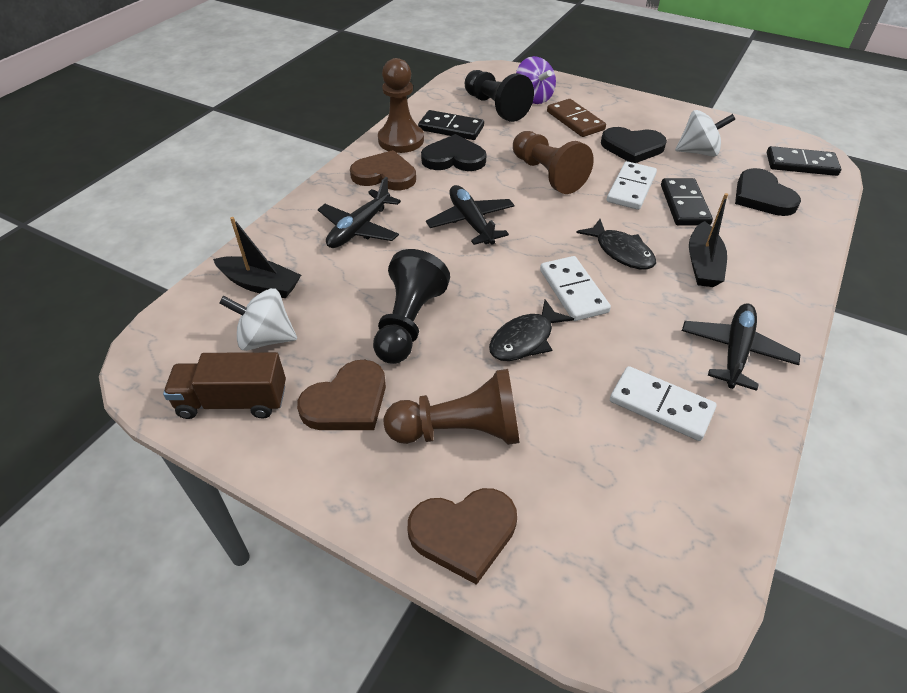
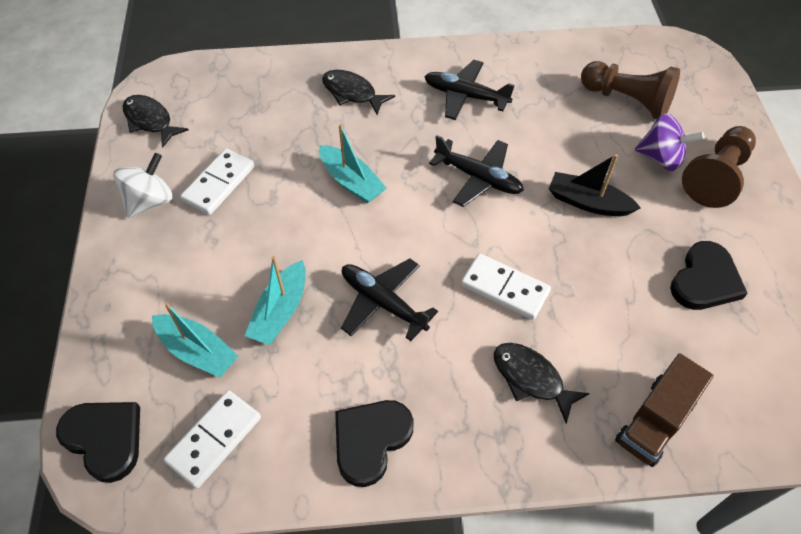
black boat: 2 -> 1
black domino: 3 -> 0
black fish: 2 -> 3
black pawn: 2 -> 0
brown domino: 1 -> 0
brown heart: 3 -> 0
brown pawn: 3 -> 2
turquoise boat: 0 -> 3
white spinning top: 2 -> 1

